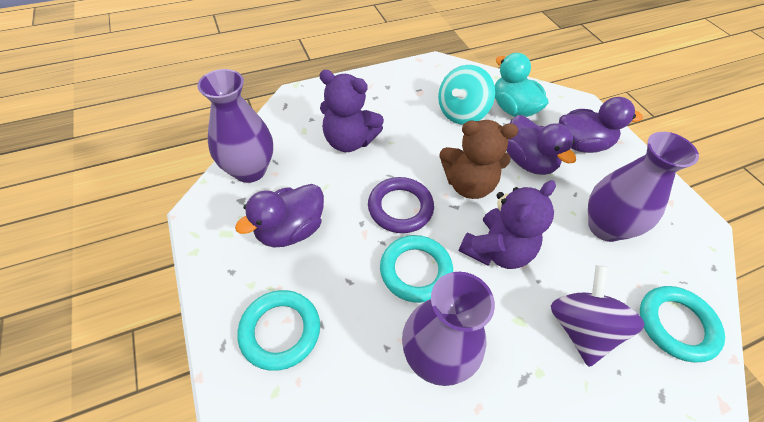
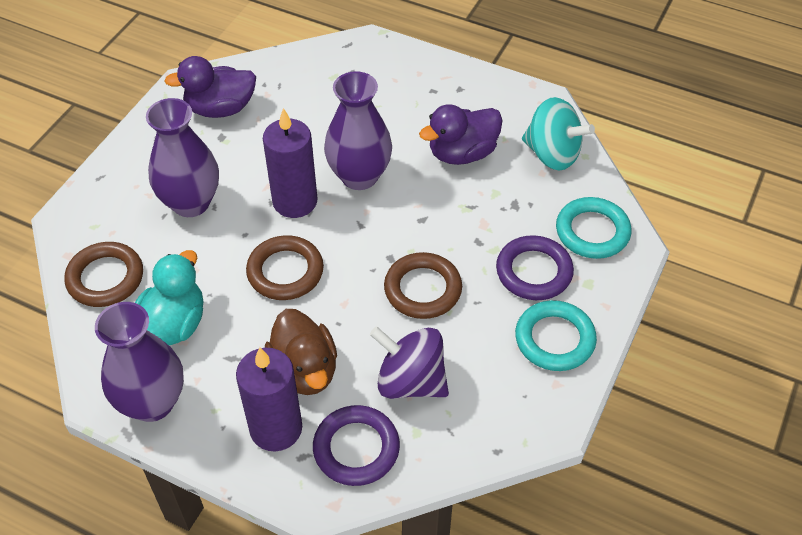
brown duck: 0 -> 1
brown ring: 0 -> 3
brown teddy bear: 1 -> 0
purple candle: 0 -> 2
purple duck: 3 -> 2
purple ring: 1 -> 2
purple teddy bear: 2 -> 0
turquoise ring: 3 -> 2

